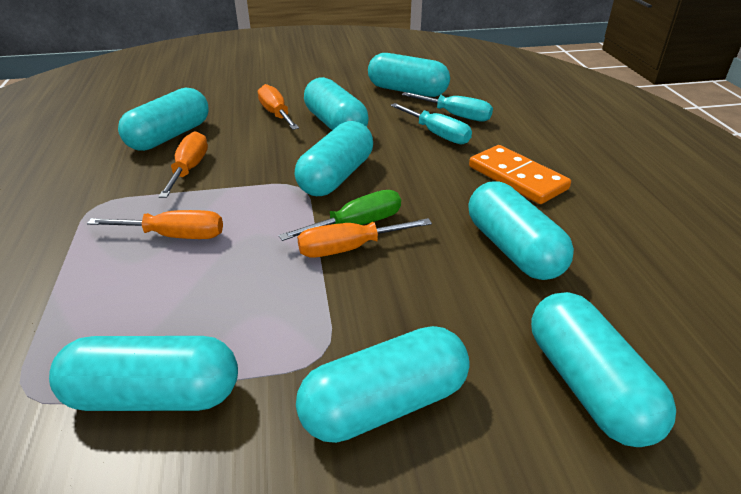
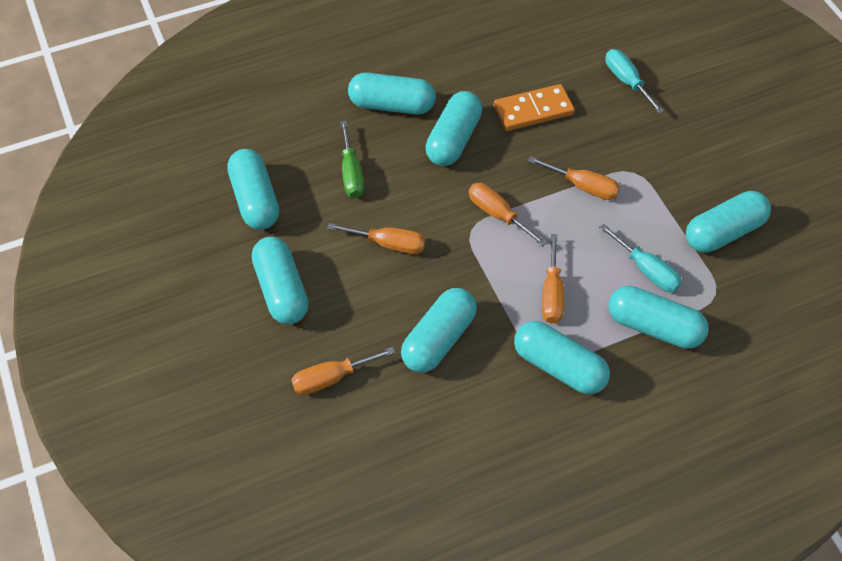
orange screwdriver: 4 -> 5

